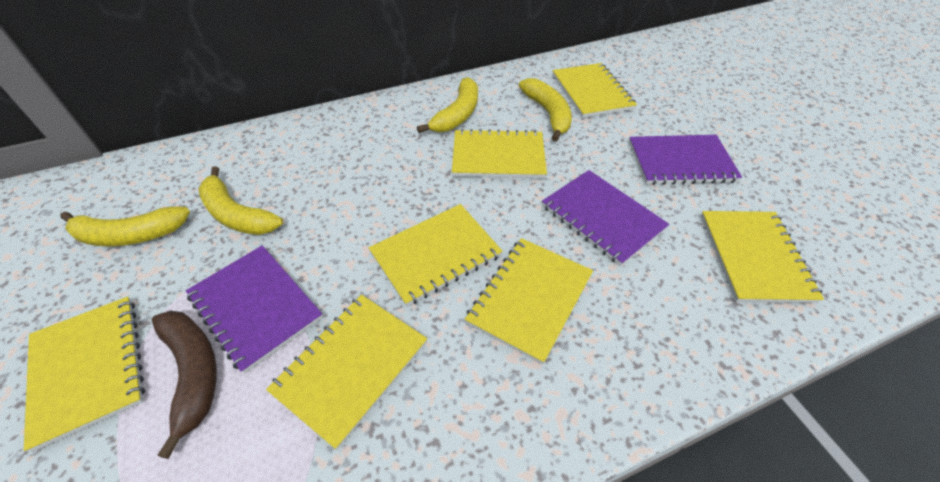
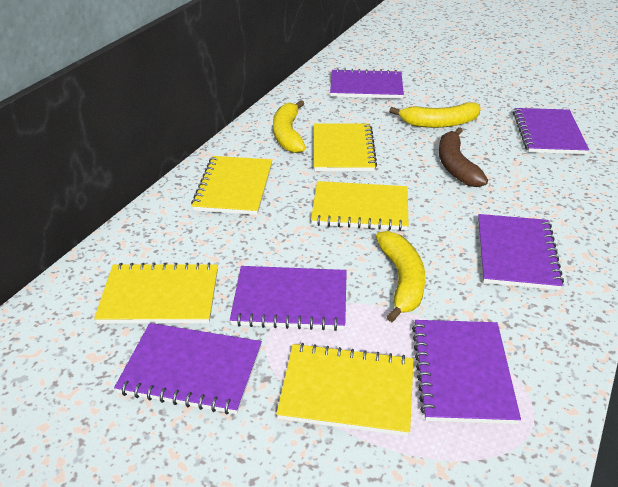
purple notebook: 3 -> 6
yellow banana: 4 -> 3
yellow notebook: 7 -> 5

